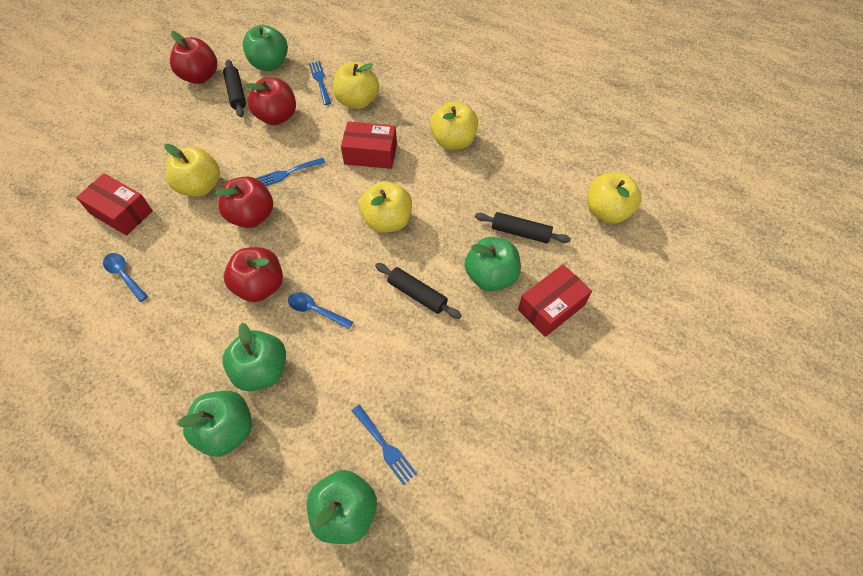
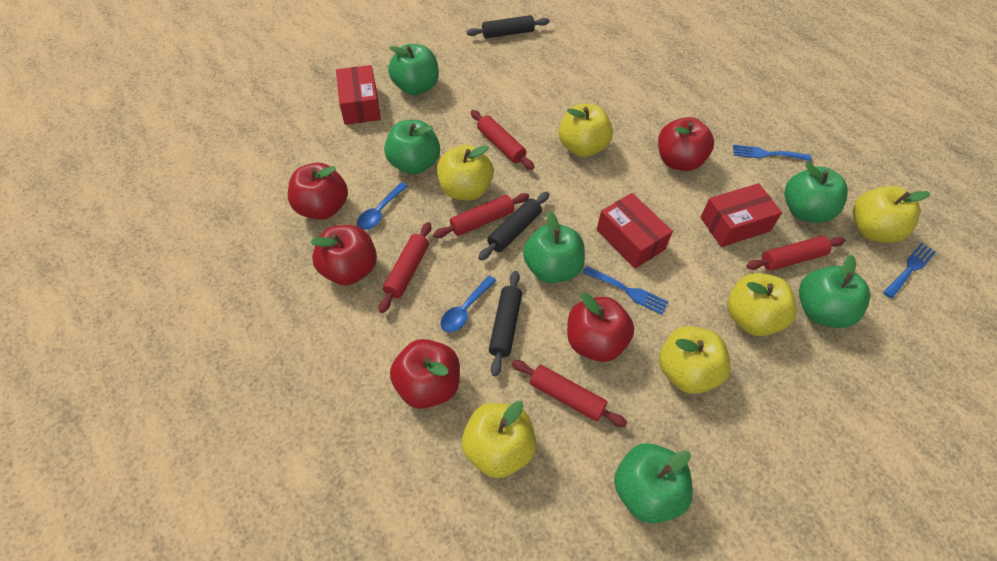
green apple: 5 -> 6
red apple: 4 -> 5
red rolling pin: 0 -> 5
yellow apple: 5 -> 6

